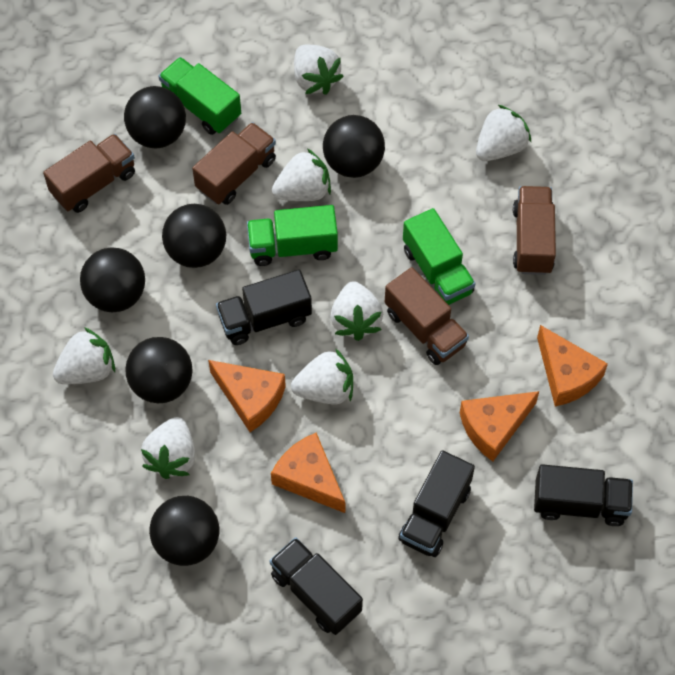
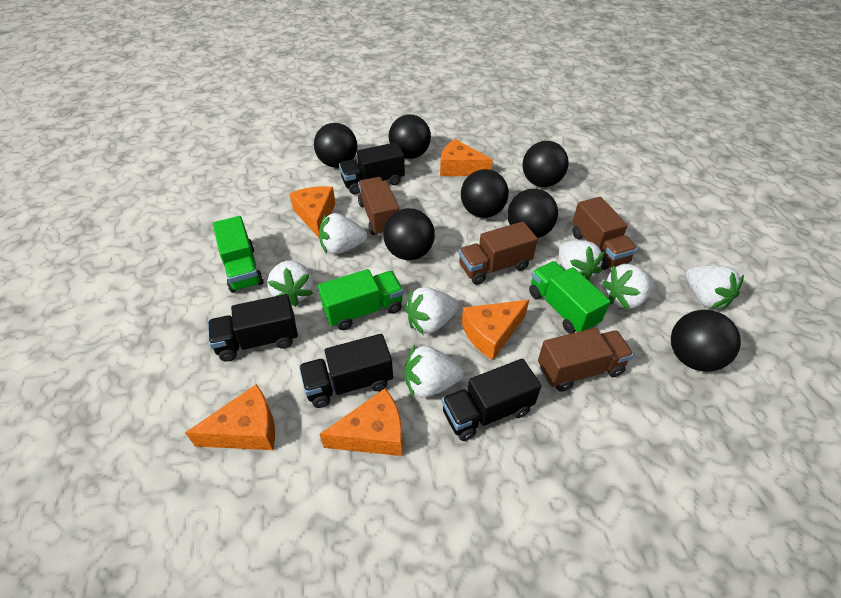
black ball: 6 -> 7
orange cheese: 4 -> 5

